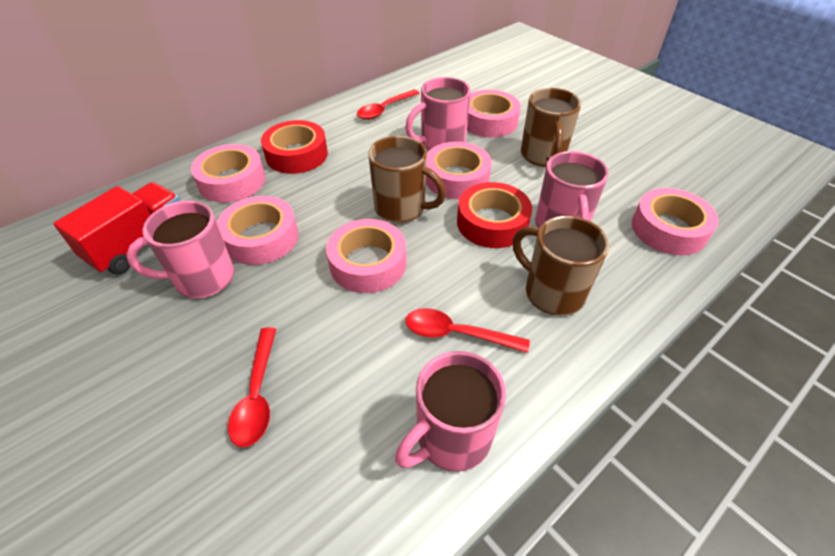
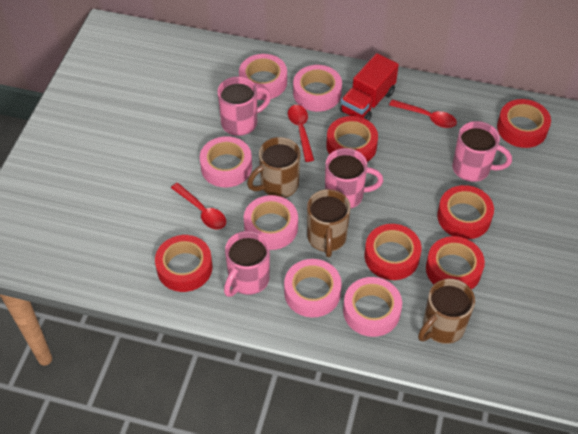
red tape: 2 -> 6

